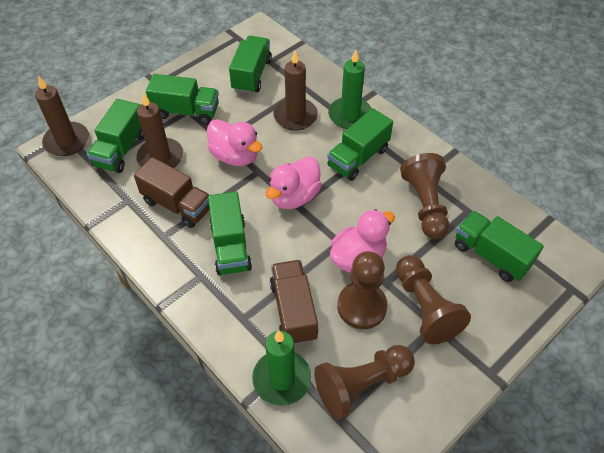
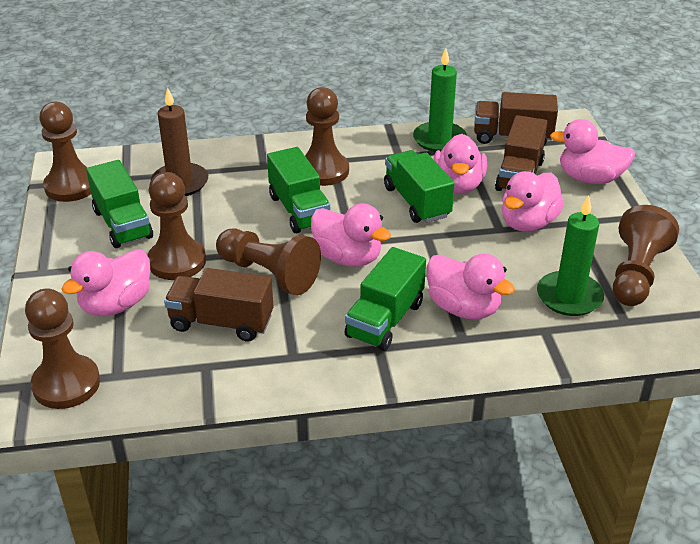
brown candle: 3 -> 1
brown pawn: 4 -> 6
brown truck: 2 -> 3
green truck: 6 -> 4
pink duck: 3 -> 6

